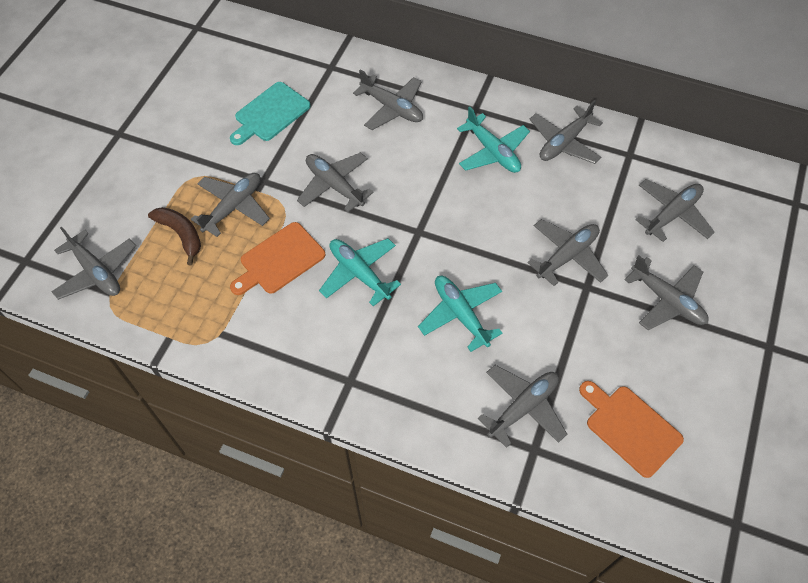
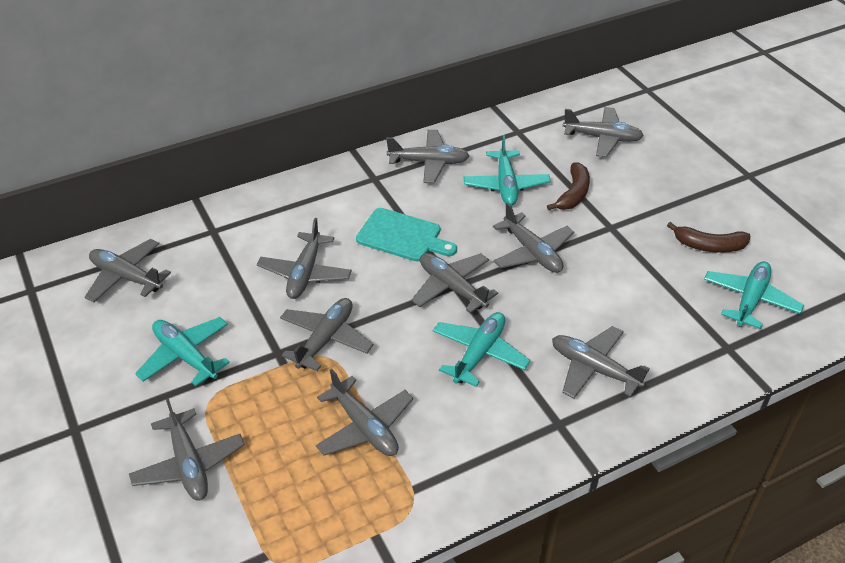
brown banana: 1 -> 2
grey plane: 9 -> 10
orange cutting board: 2 -> 0
turquoise plane: 3 -> 4

